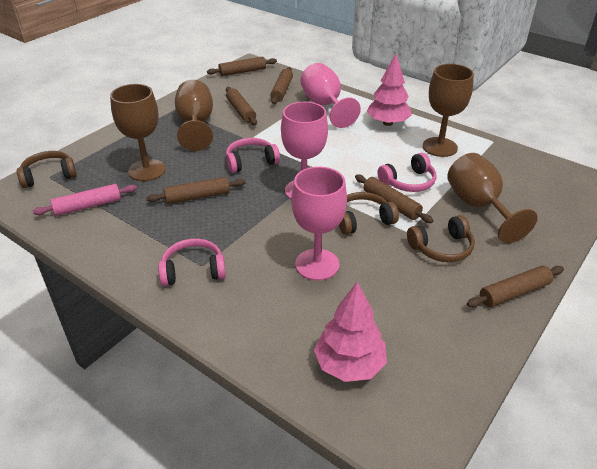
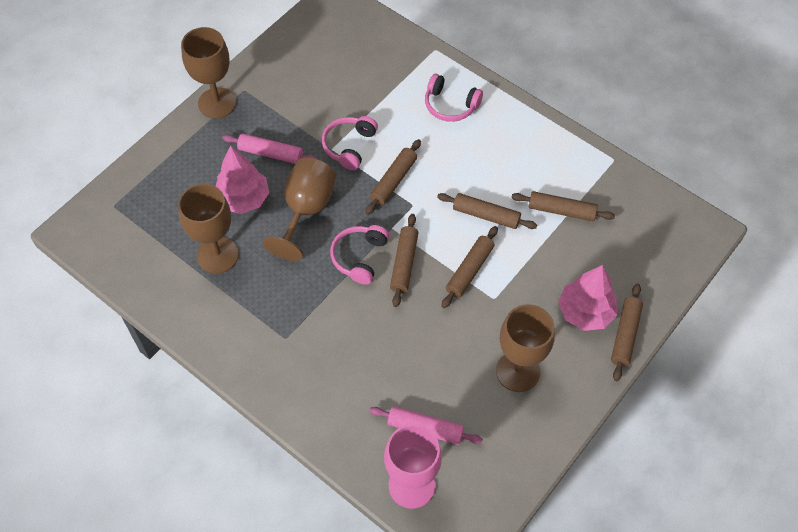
brown headphones: 3 -> 0
pink goblet: 3 -> 1
pink rolling pin: 1 -> 2

